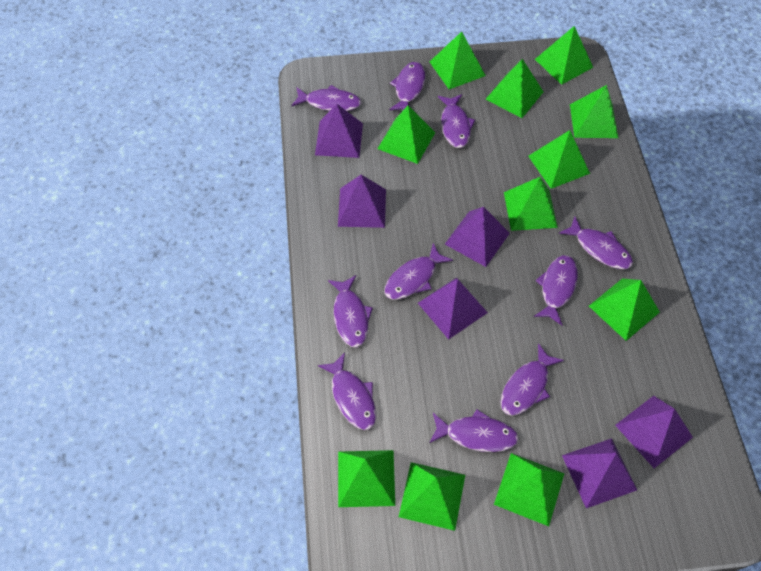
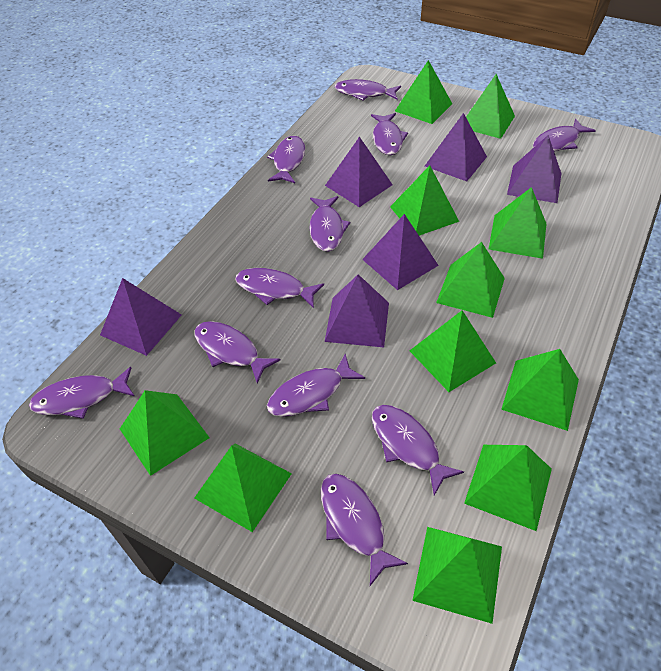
purple fish: 10 -> 11

